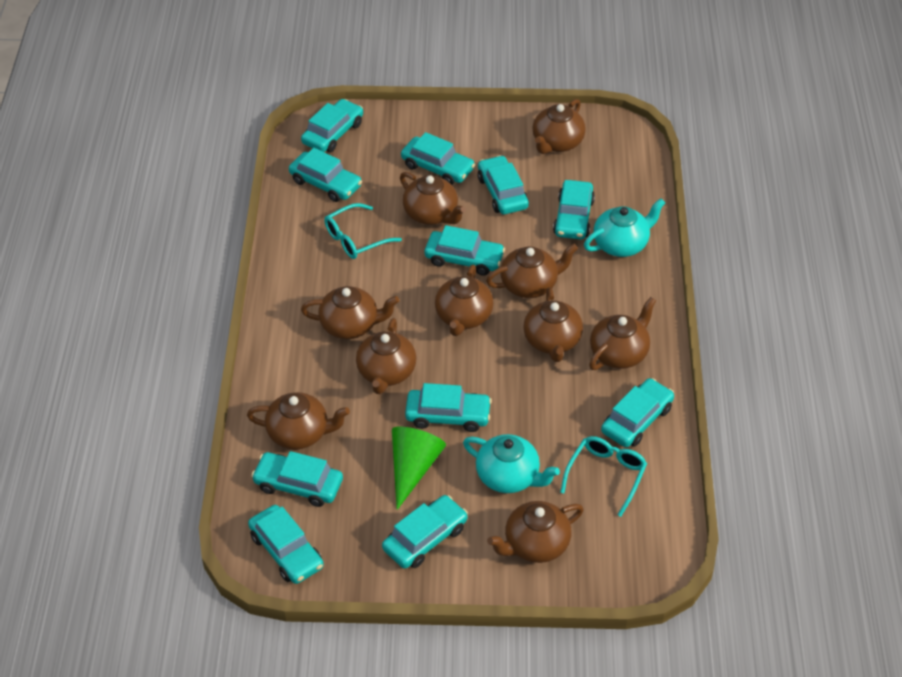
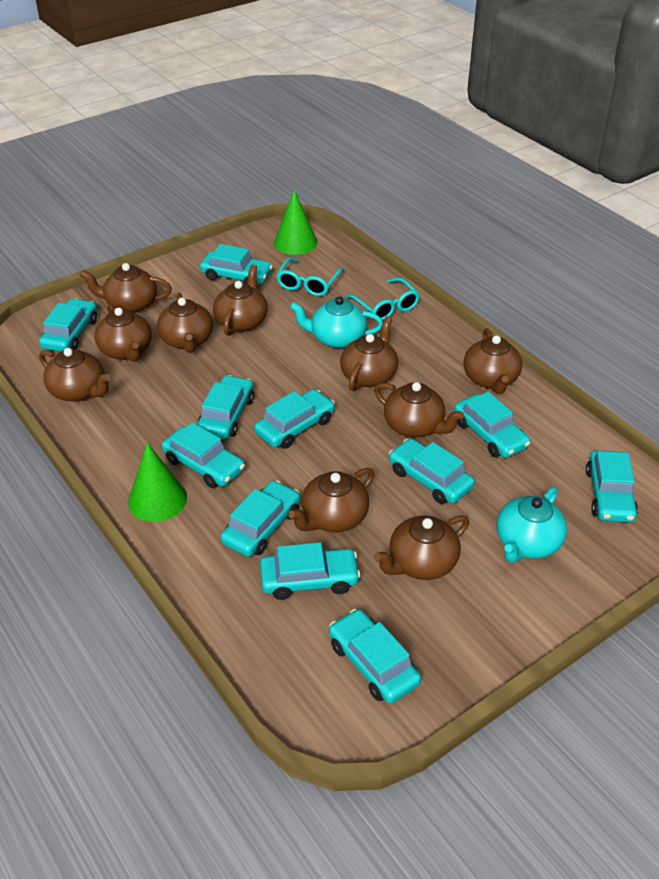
green cone: 1 -> 2

